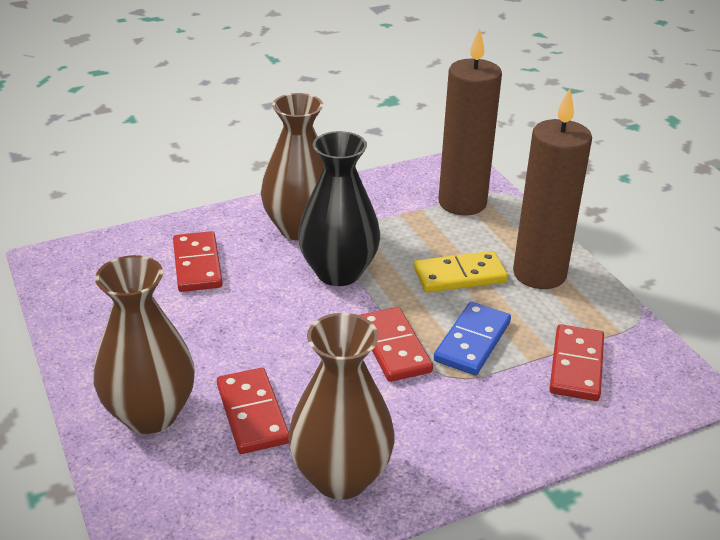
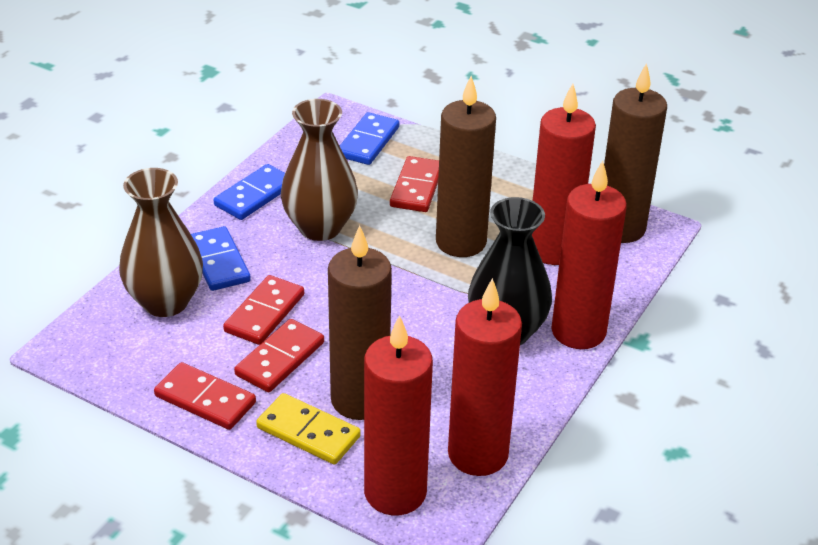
blue domino: 1 -> 3
brown candle: 2 -> 3
brown vase: 3 -> 2
red candle: 0 -> 4

